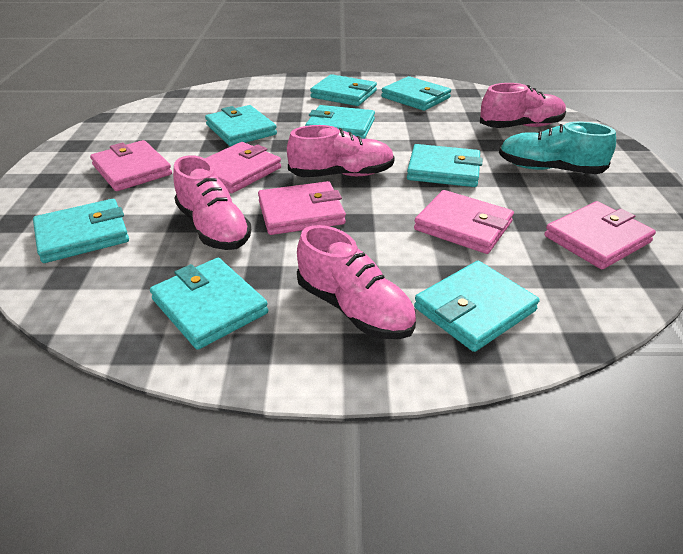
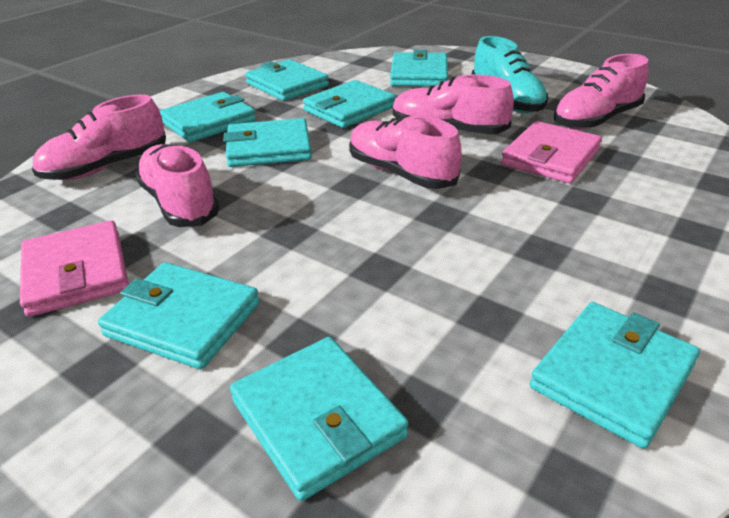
pink shoe: 4 -> 5
pink wallet: 5 -> 2

